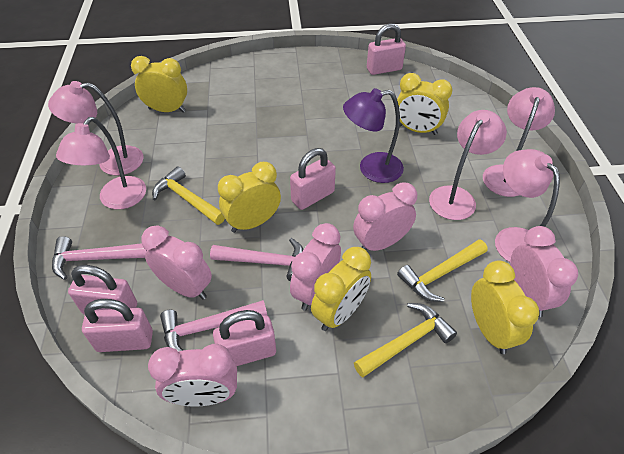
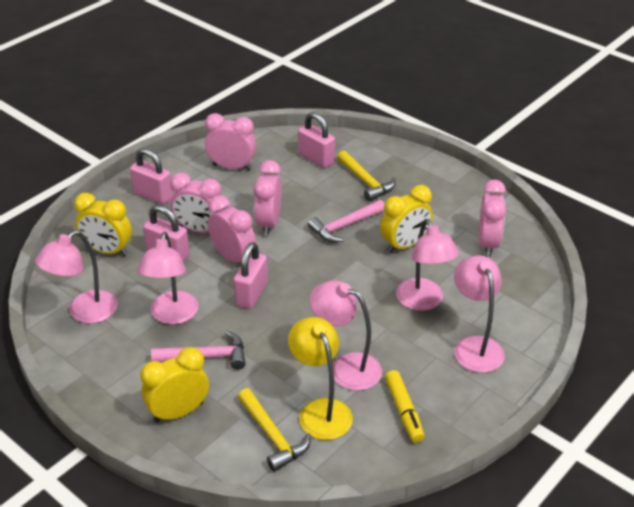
pink hammer: 3 -> 2
pink padlock: 5 -> 4
purple lamp: 1 -> 0
yellow clock: 5 -> 3
yellow hammer: 3 -> 2
yellow lamp: 0 -> 1
yellow marker: 0 -> 1

